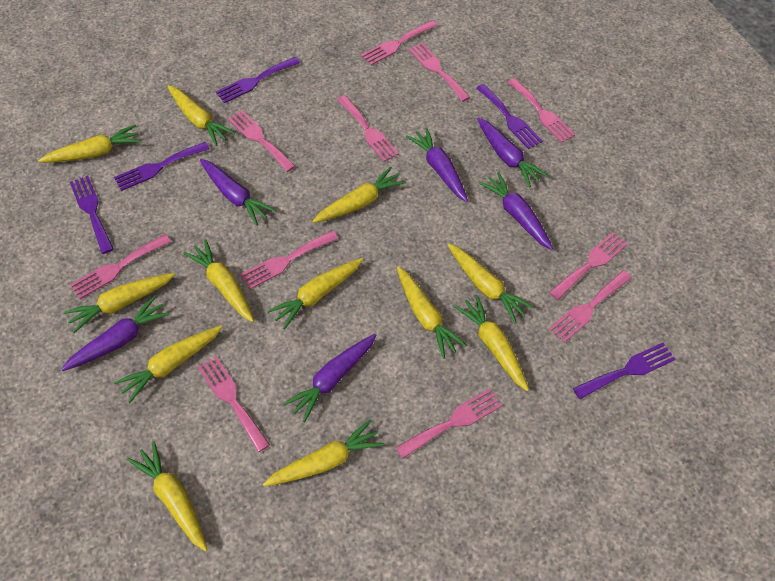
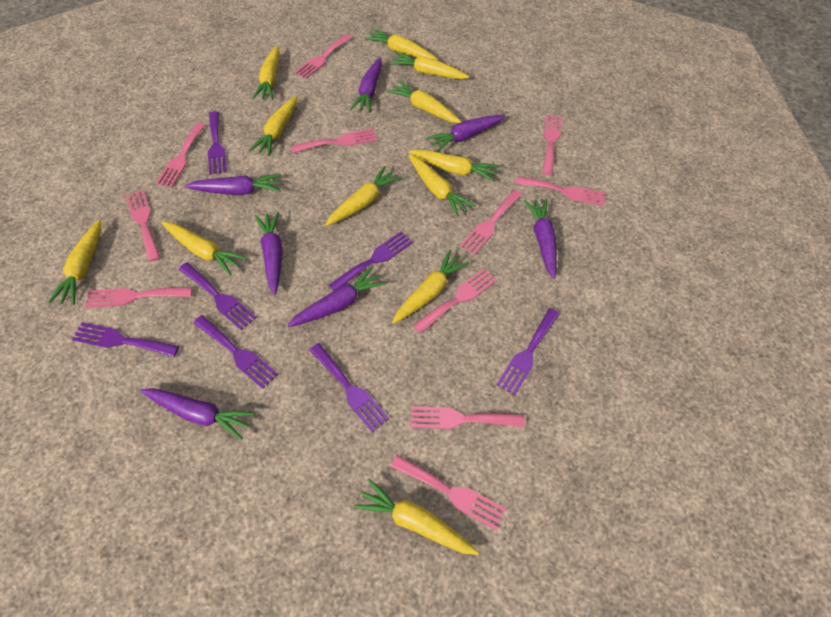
purple carrot: 6 -> 7
purple fork: 5 -> 7

